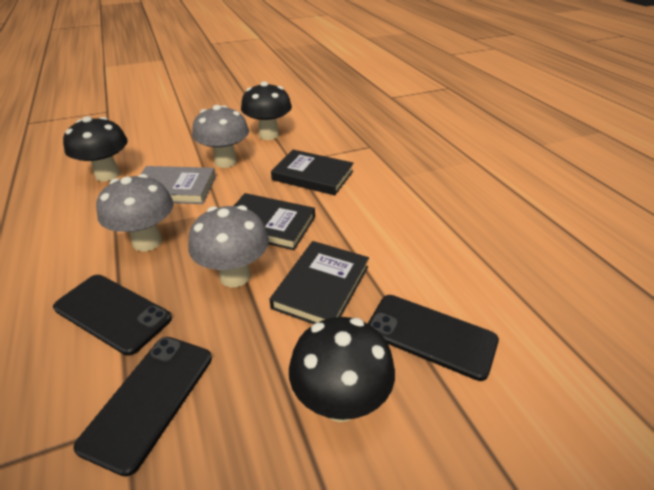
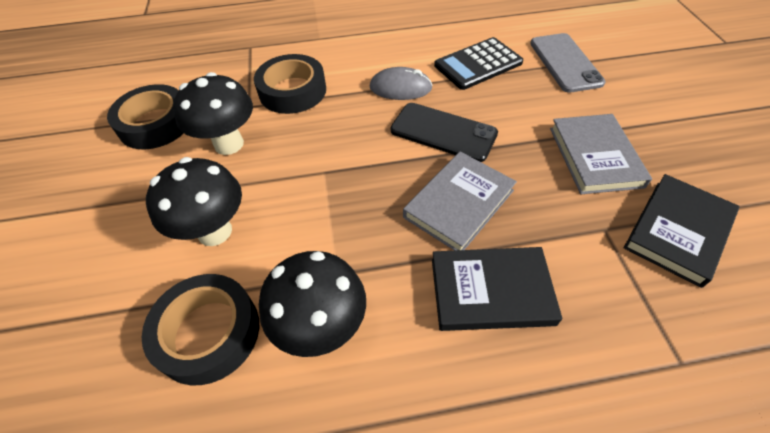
black book: 3 -> 2
black calculator: 0 -> 1
black phone: 3 -> 1
black tape: 0 -> 3
grey book: 1 -> 2
grey mouse: 0 -> 1
grey mushroom: 3 -> 0
grey phone: 0 -> 1

